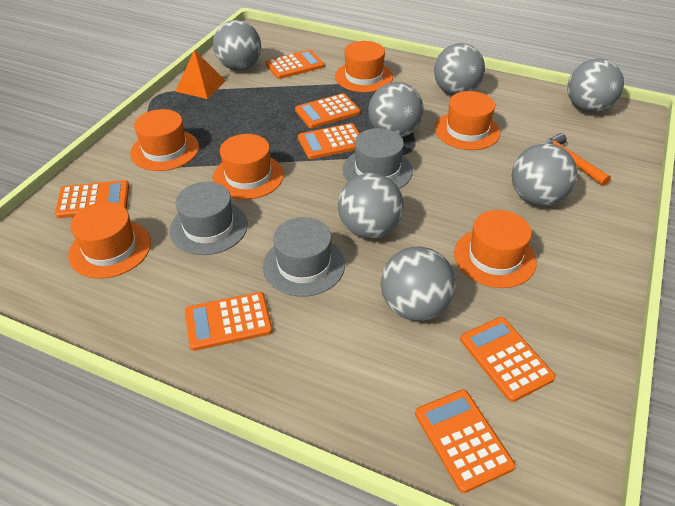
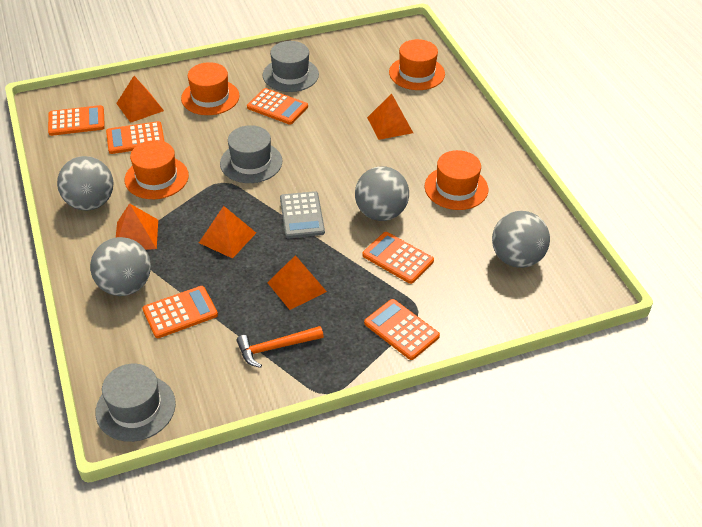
grey ball: 7 -> 4
grey calculator: 0 -> 1
orange calculator: 7 -> 6
orange hat: 6 -> 4
orange pyramid: 1 -> 5

